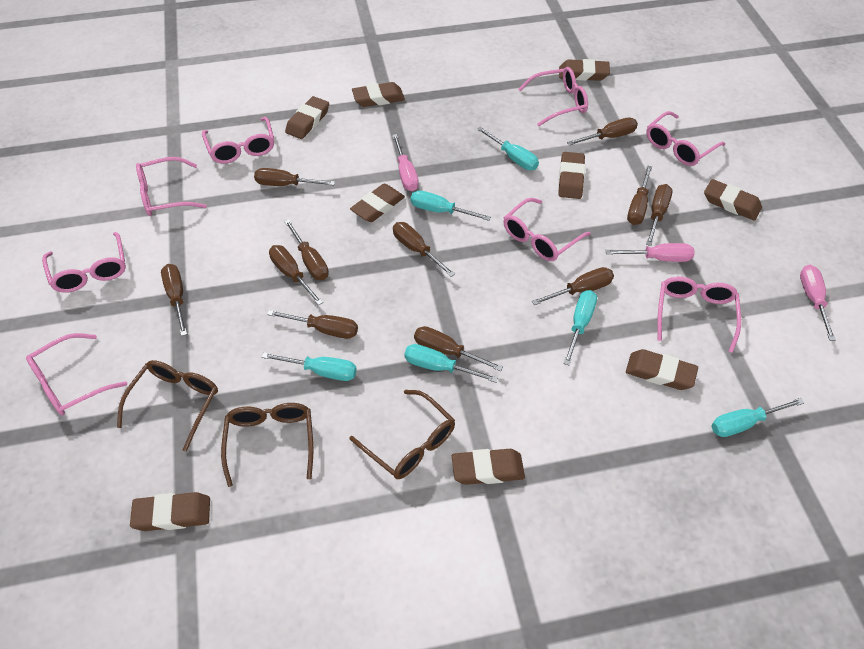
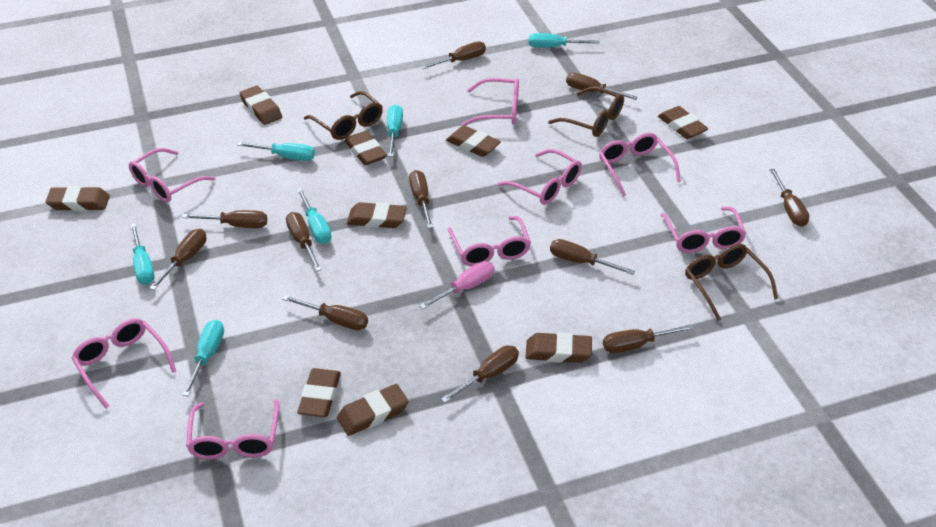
pink screwdriver: 3 -> 1

